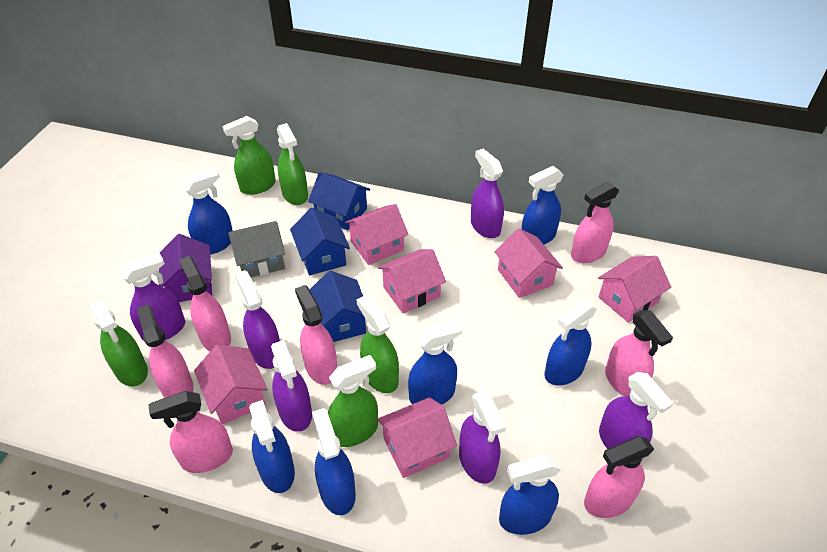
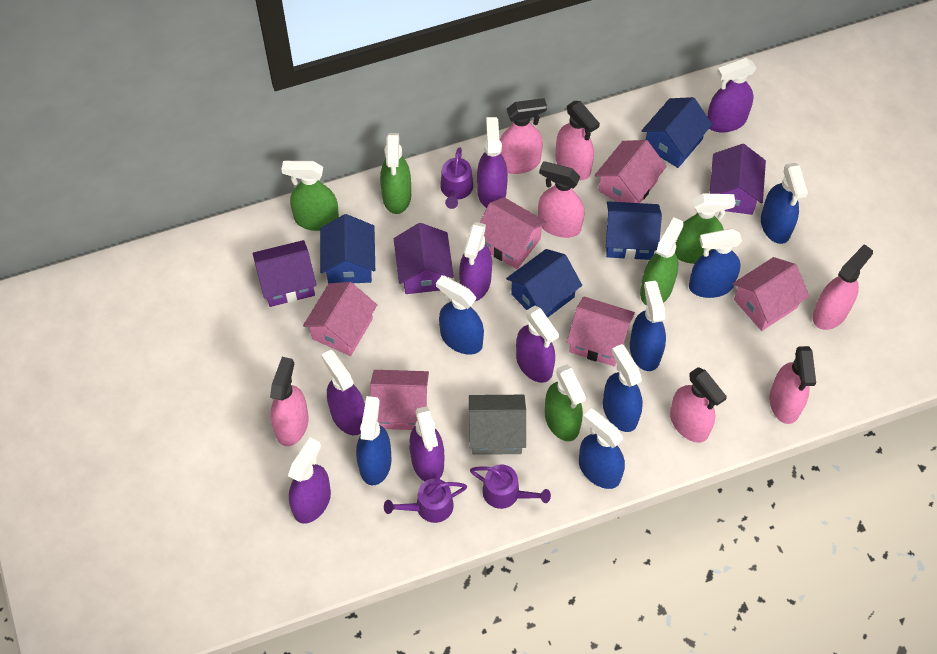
blue house: 3 -> 4
purple house: 1 -> 3
purple spray bottle: 6 -> 7
purple watering can: 0 -> 3

